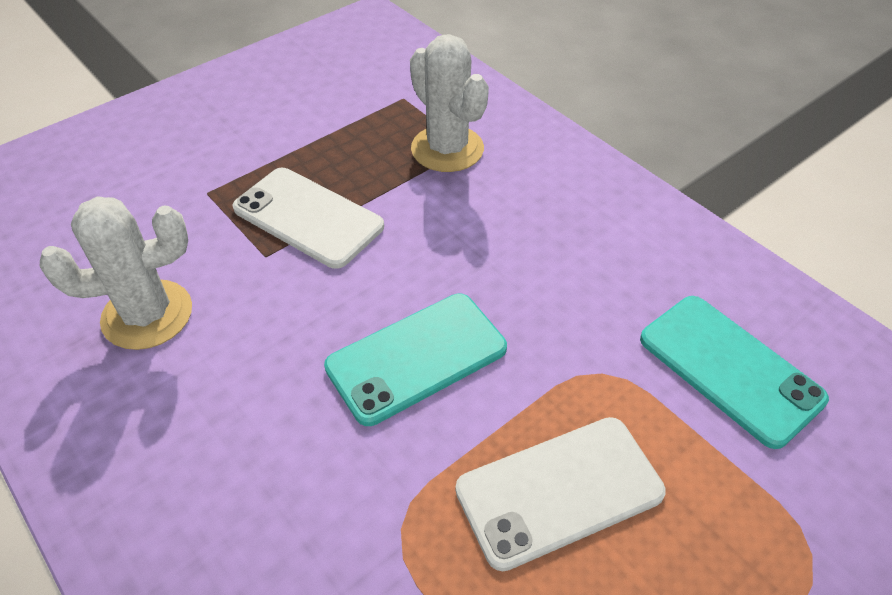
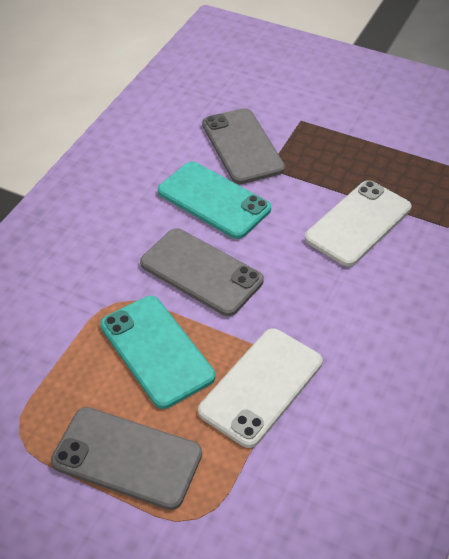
grey phone: 0 -> 3
white cactus: 2 -> 0

